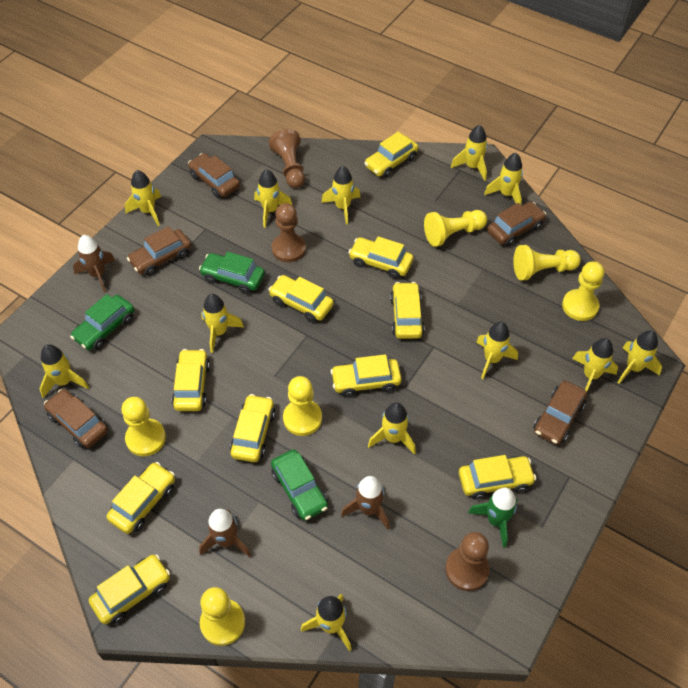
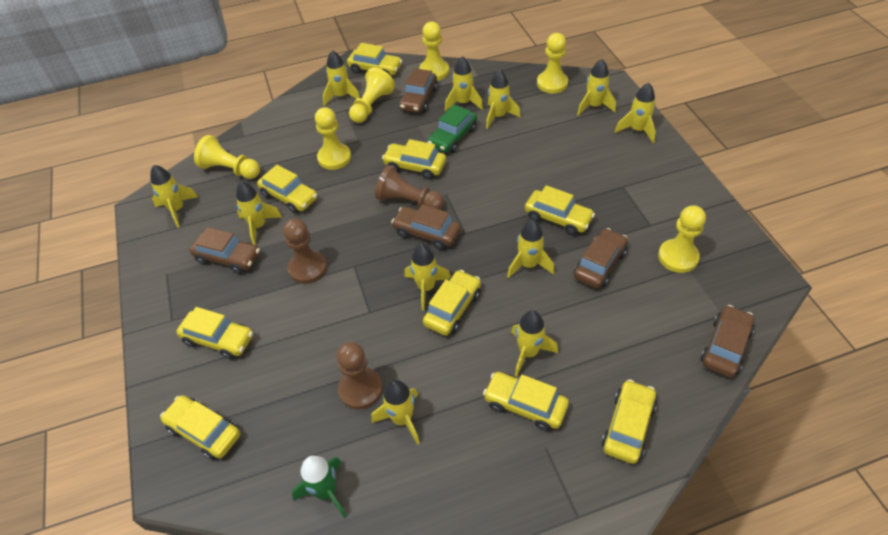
brown rocket: 3 -> 0
green car: 3 -> 1
yellow car: 10 -> 9
yellow rocket: 12 -> 11

